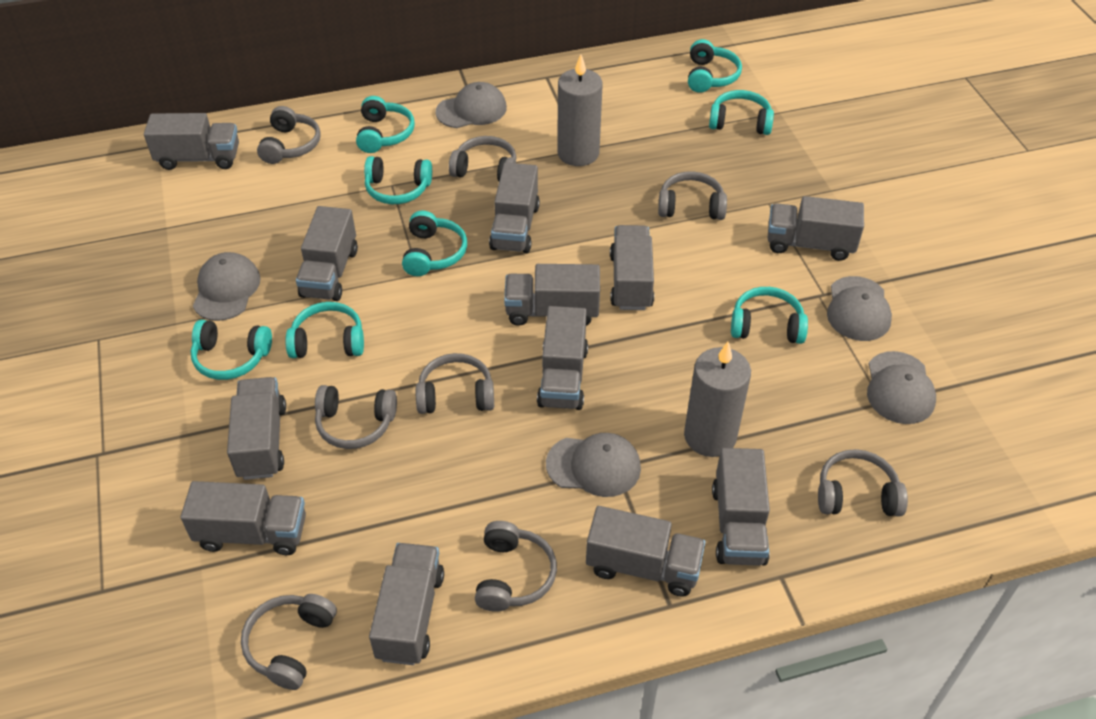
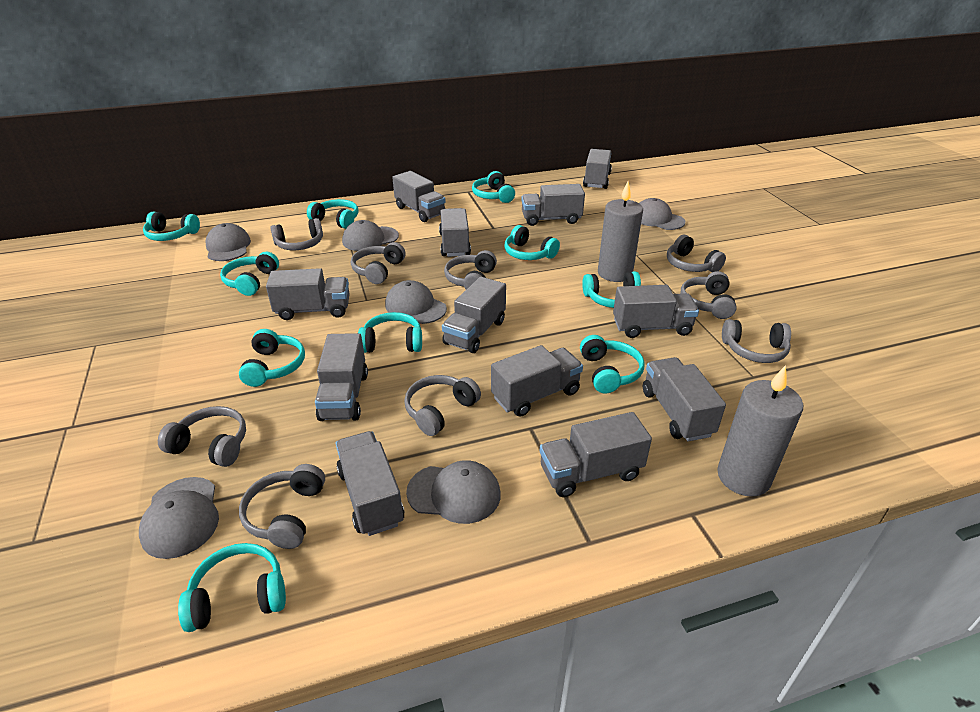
grey cap: 5 -> 6
grey headphones: 8 -> 9
turquoise headphones: 8 -> 10

